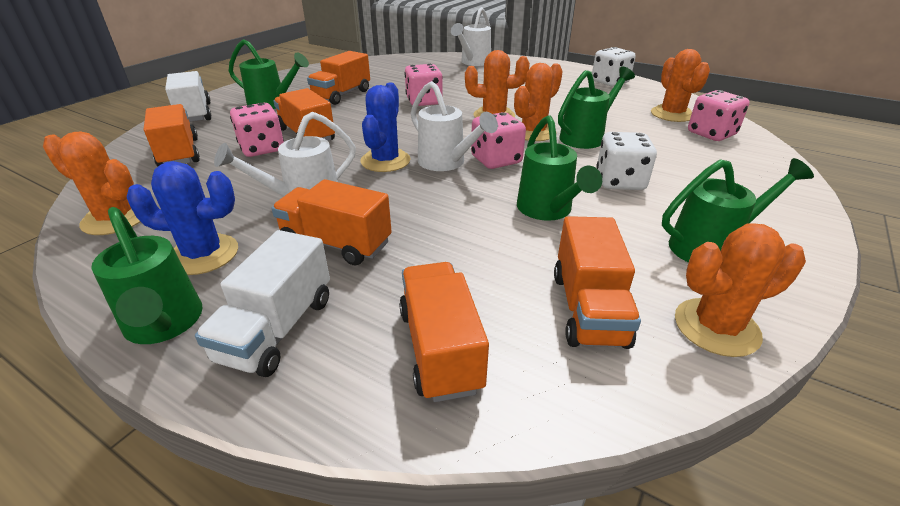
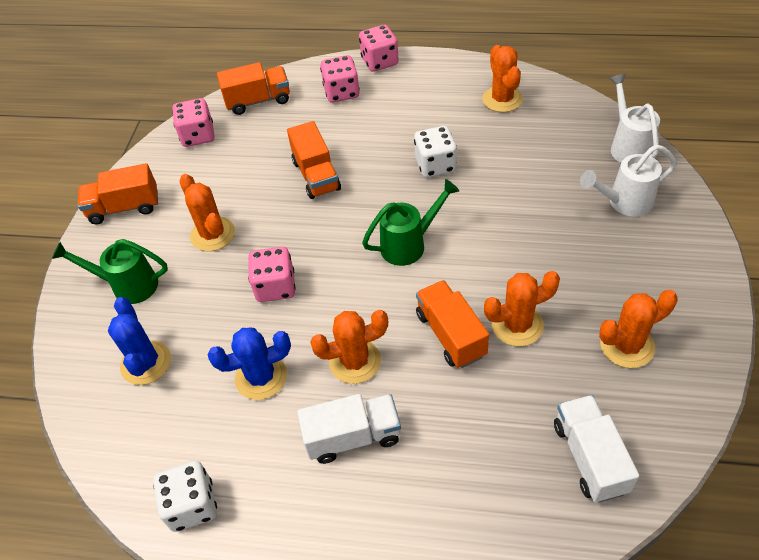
green watering can: 5 -> 2
orange truck: 6 -> 4
white watering can: 3 -> 2

